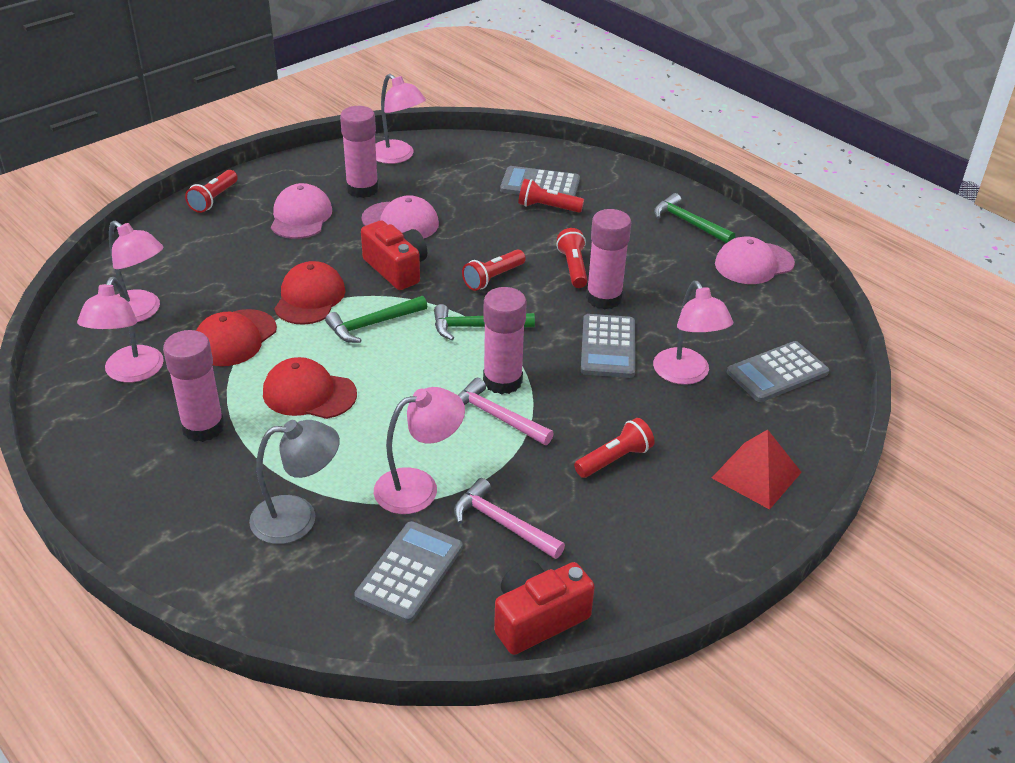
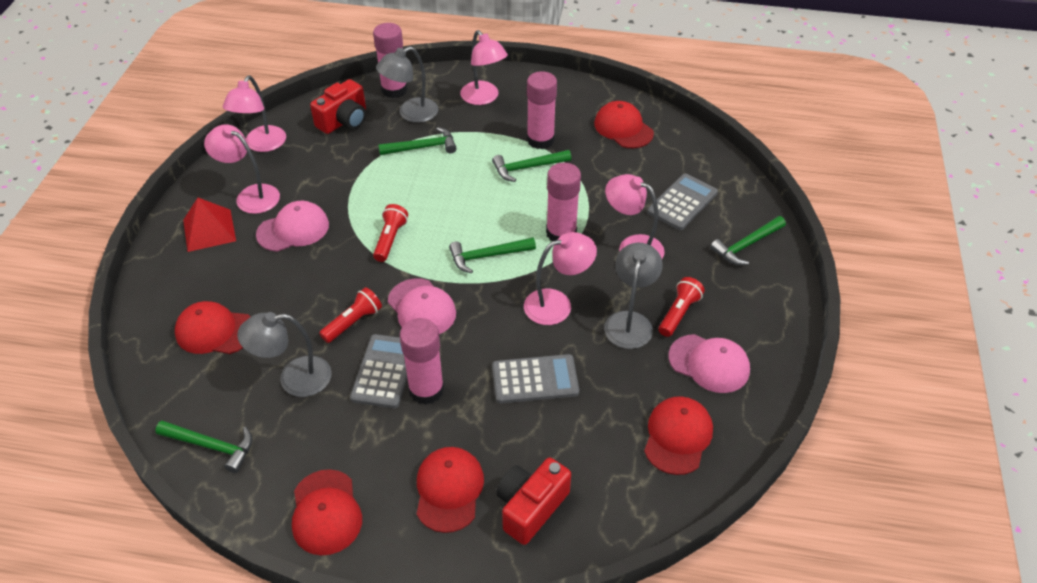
green hammer: 3 -> 5
grey calculator: 4 -> 3
grey lamp: 1 -> 3
pink hammer: 2 -> 0
red cap: 3 -> 5
red flashlight: 5 -> 3

